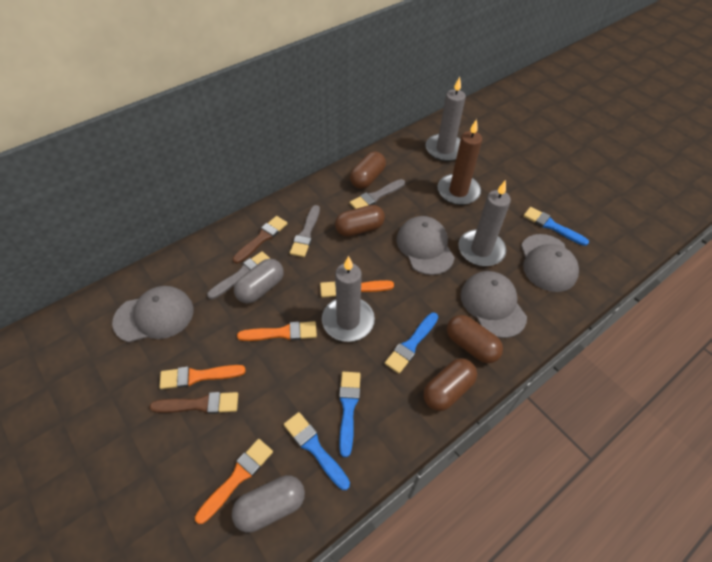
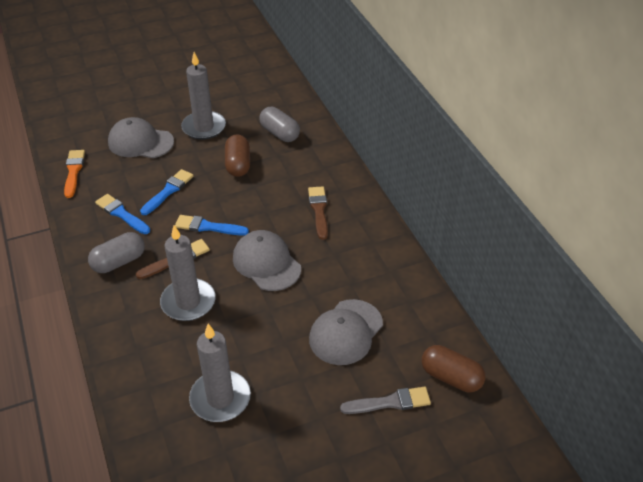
blue brush: 4 -> 3
brown candle: 1 -> 0
brown capsule: 4 -> 2
grey brush: 3 -> 1
grey cap: 4 -> 3
orange brush: 4 -> 1

